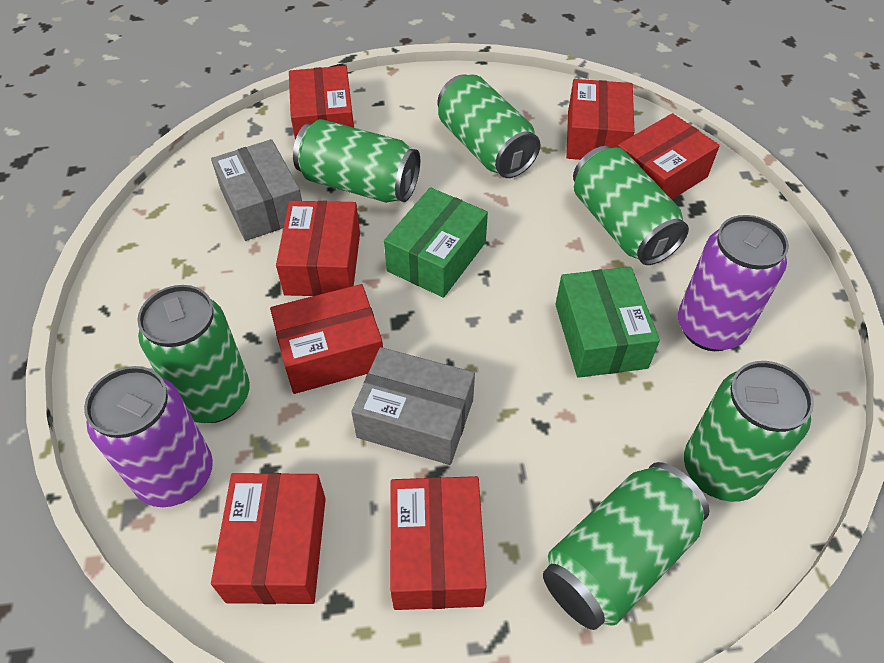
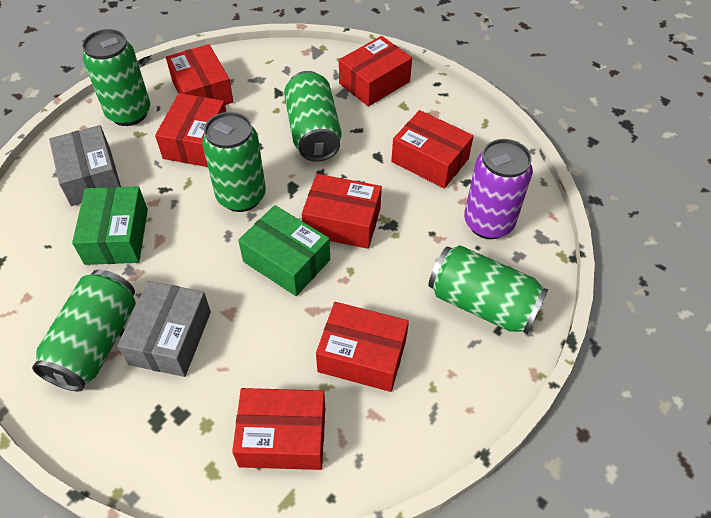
green can: 6 -> 5
purple can: 2 -> 1

